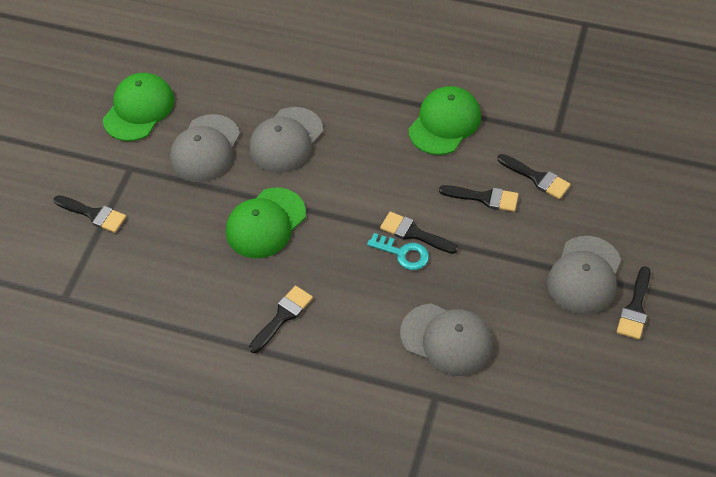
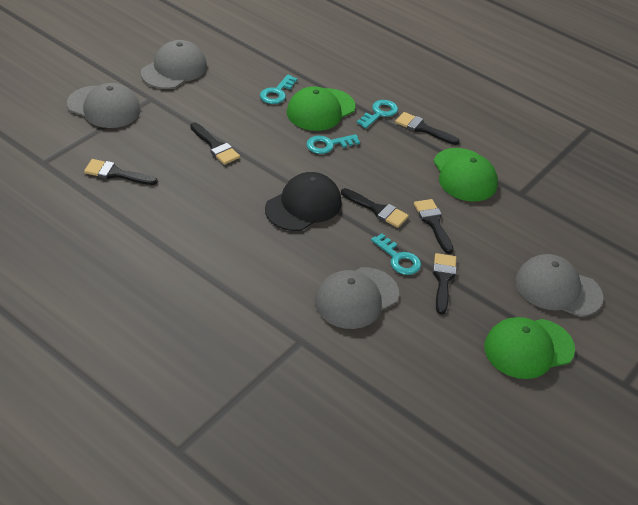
black cap: 0 -> 1
turquoise key: 1 -> 4

